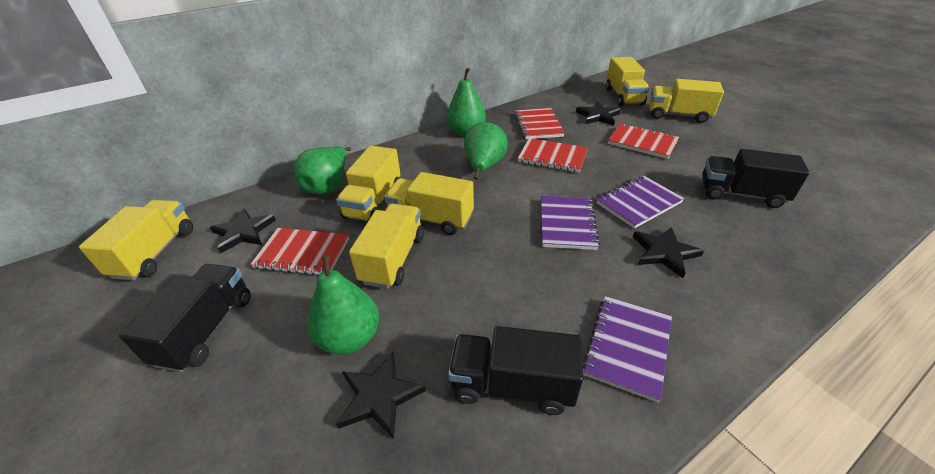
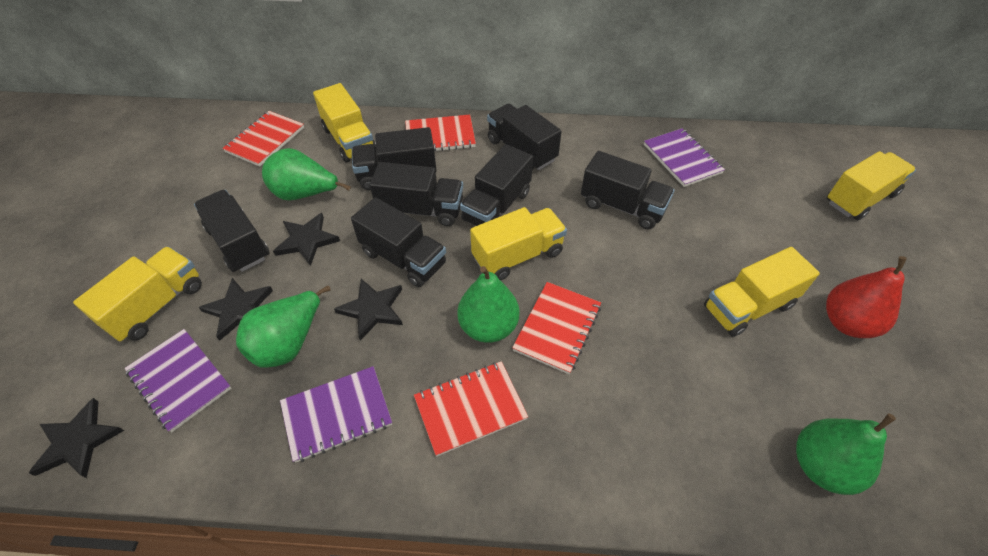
black truck: 3 -> 7
red pear: 0 -> 1
yellow truck: 6 -> 5

